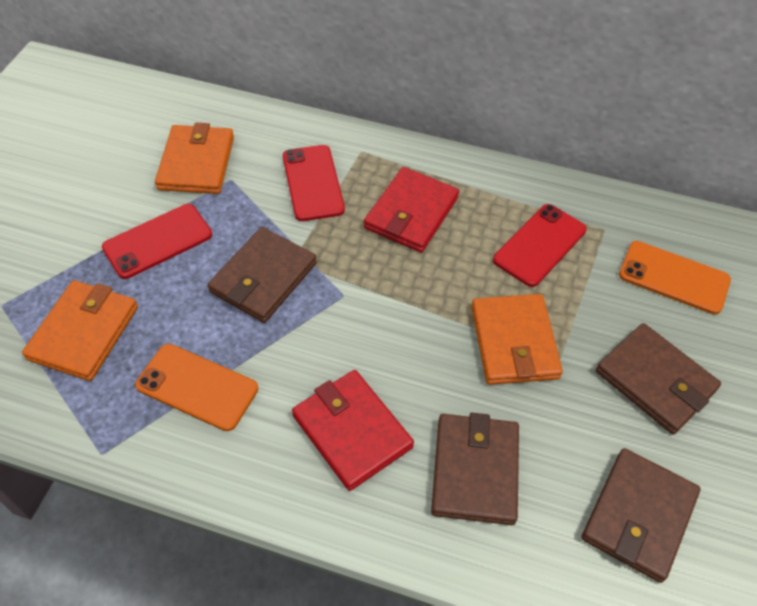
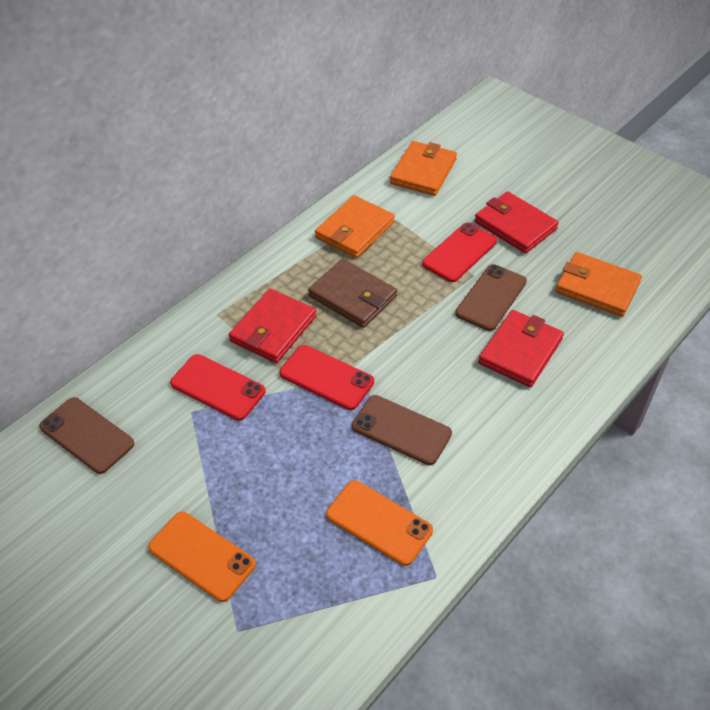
brown phone: 0 -> 3
brown wallet: 4 -> 1
red wallet: 2 -> 3

